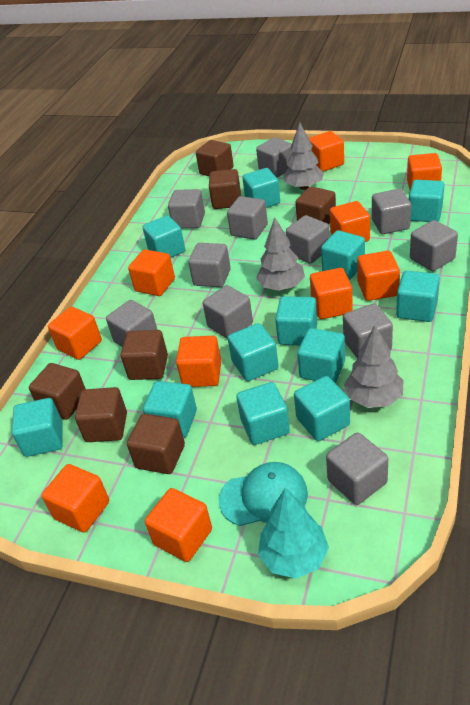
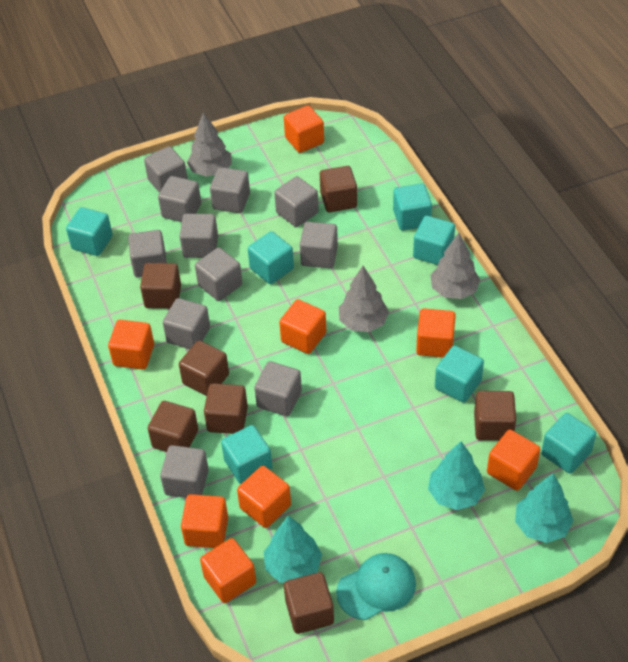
orange cube: 10 -> 8
turquoise cube: 12 -> 7
turquoise tree: 1 -> 3

